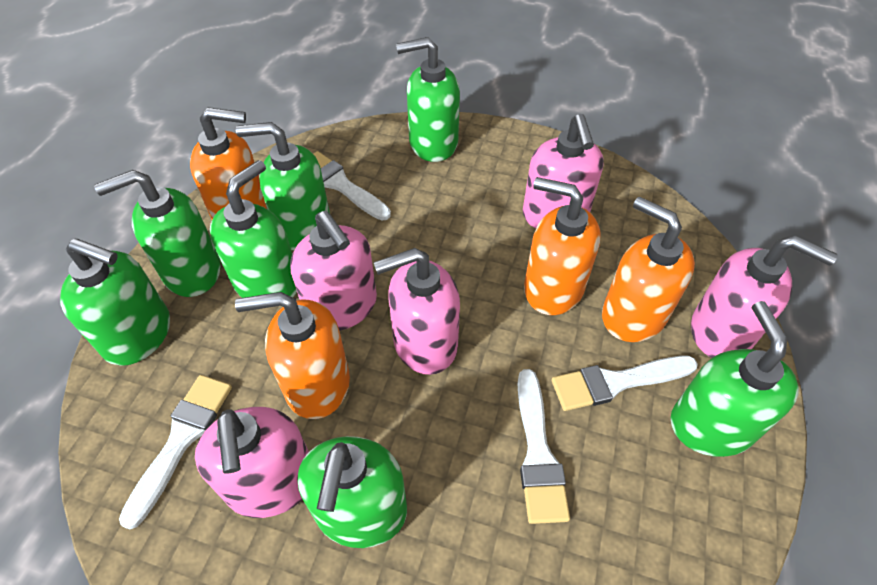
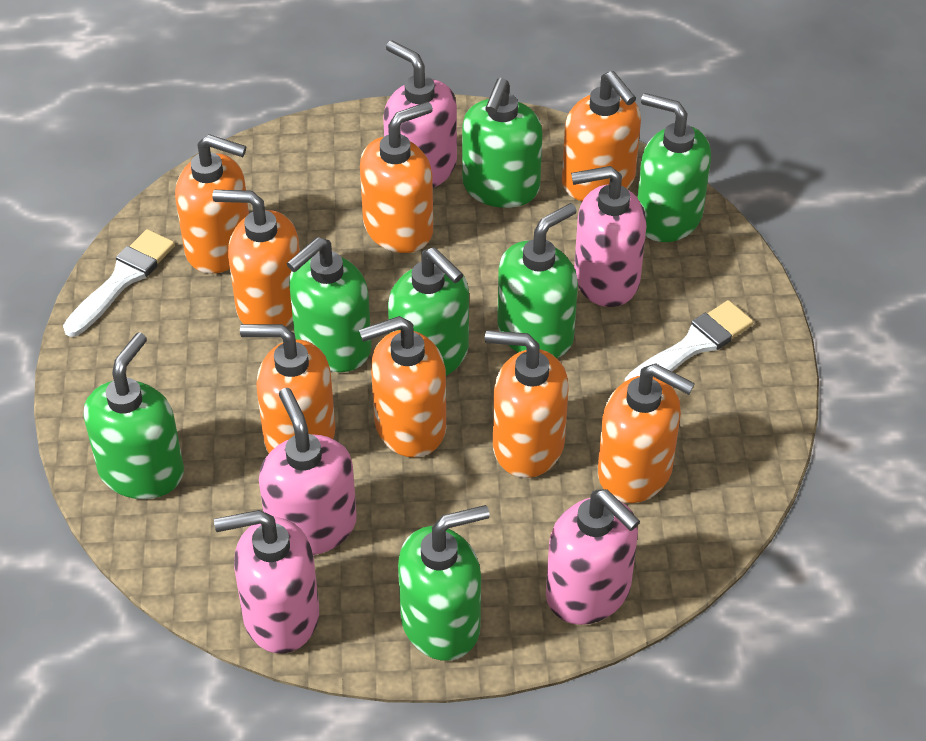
orange soap dispenser: 4 -> 8
white brush: 4 -> 2

